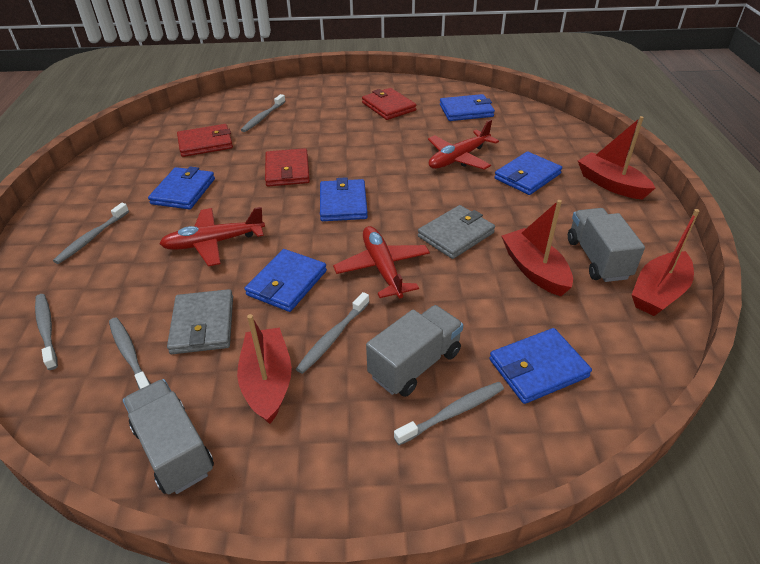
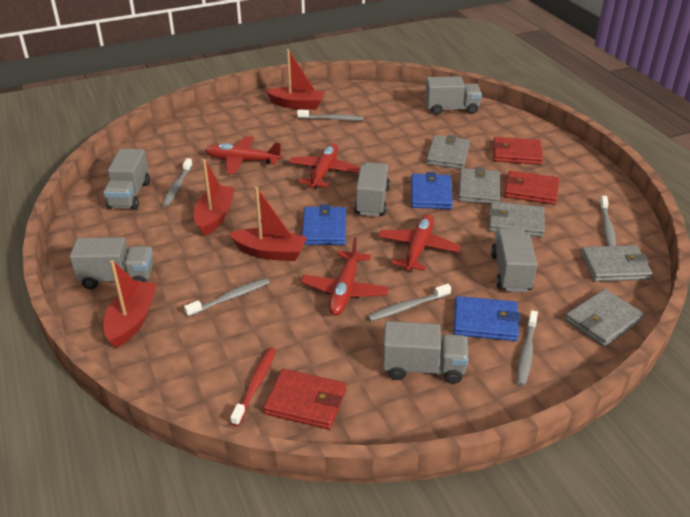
blue wallet: 6 -> 3
grey truck: 3 -> 6
grey wallet: 2 -> 5
red plane: 3 -> 4
red toothbrush: 0 -> 1

